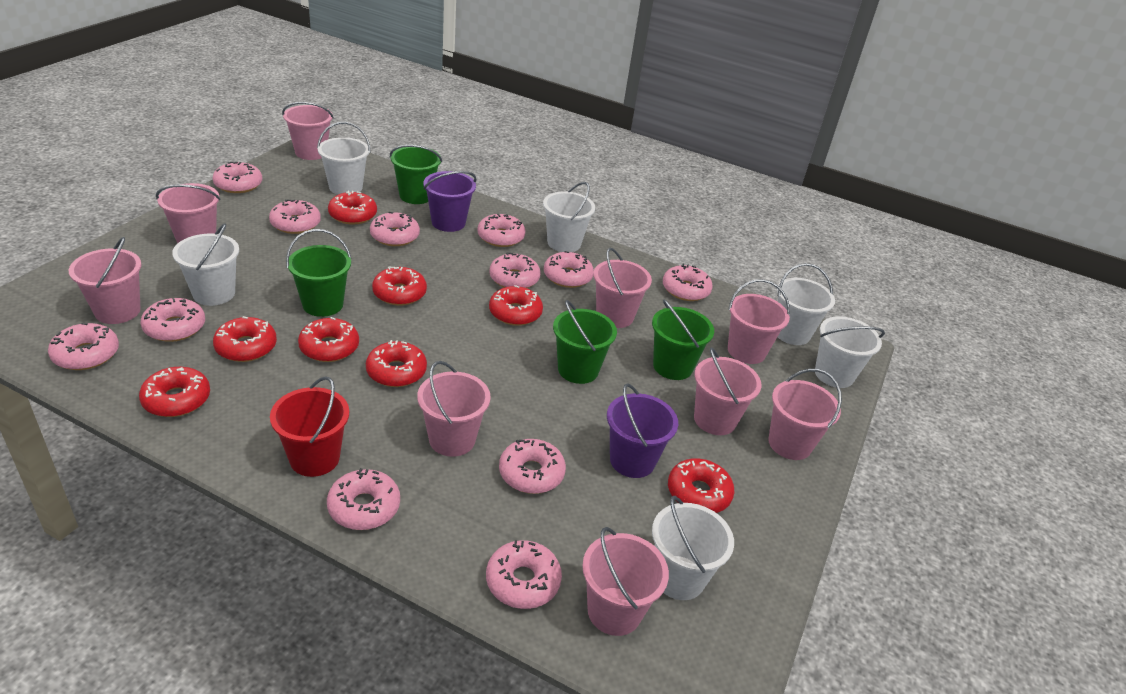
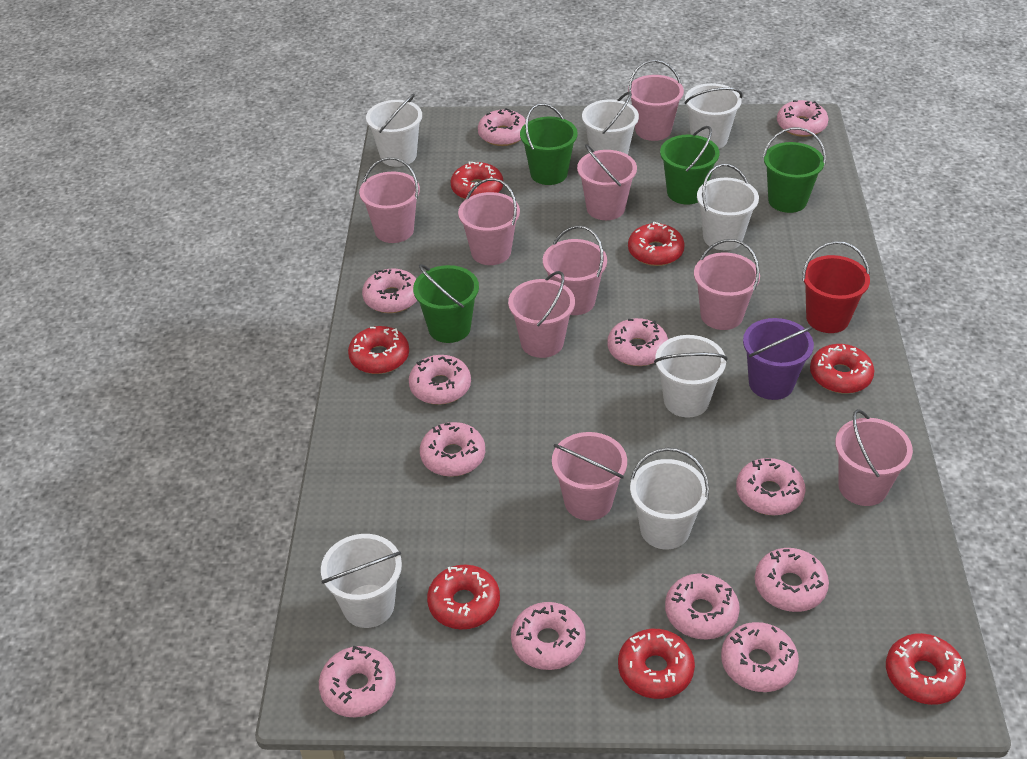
purple bucket: 2 -> 1
red donut: 8 -> 7
white bucket: 6 -> 7

